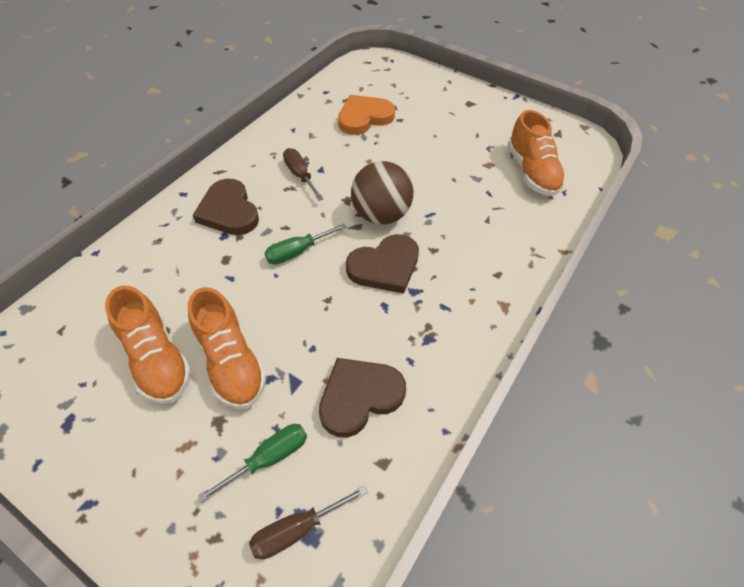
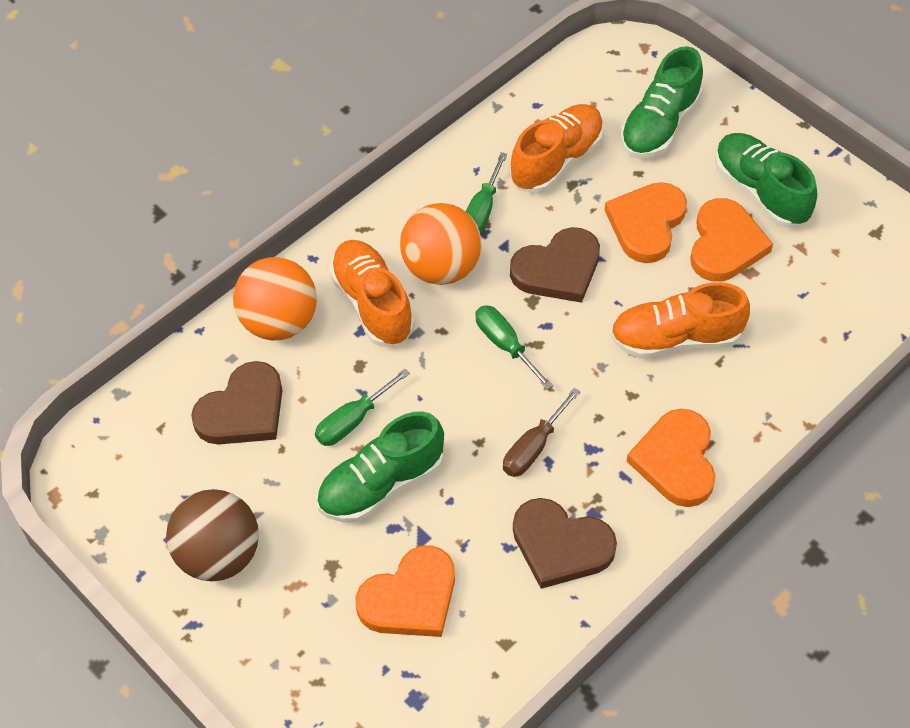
brown screwdriver: 2 -> 1
green screwdriver: 2 -> 3
green shoe: 0 -> 3
orange ball: 0 -> 2
orange heart: 1 -> 4

